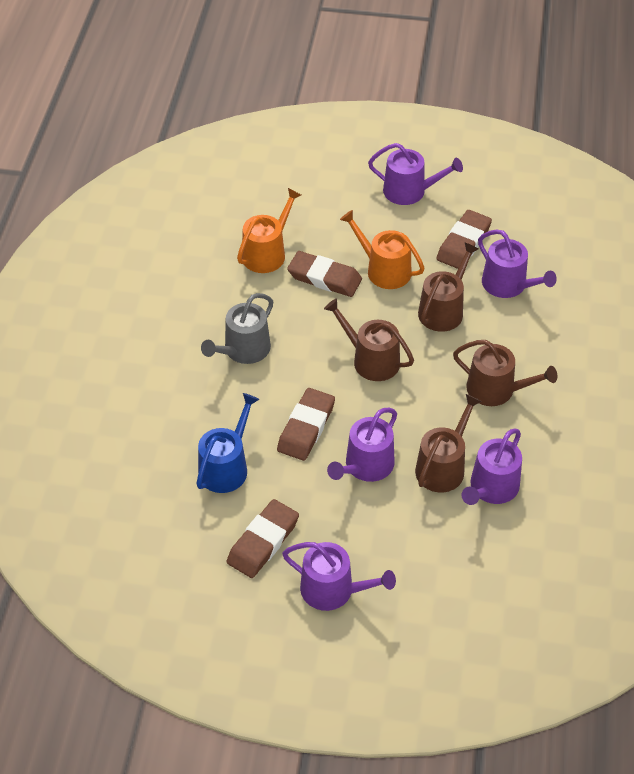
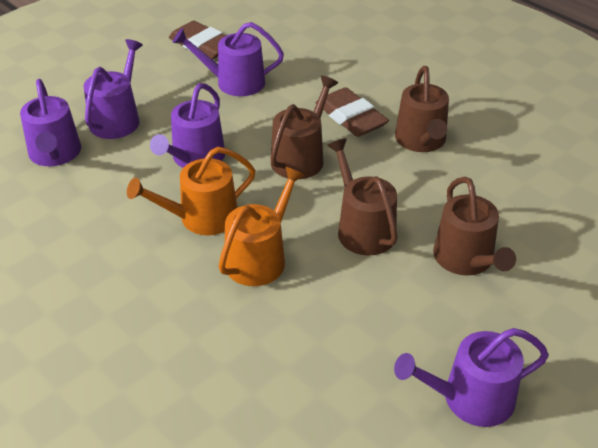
blue watering can: 1 -> 0
brown eraser: 4 -> 2
grey watering can: 1 -> 0

